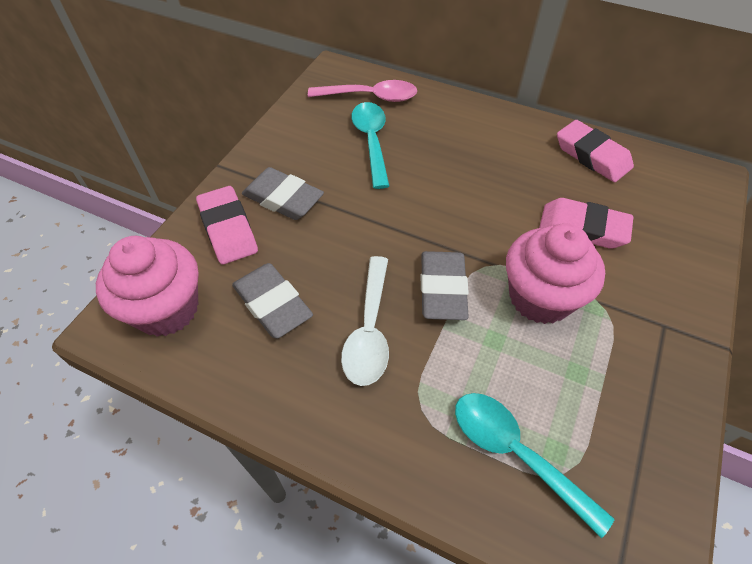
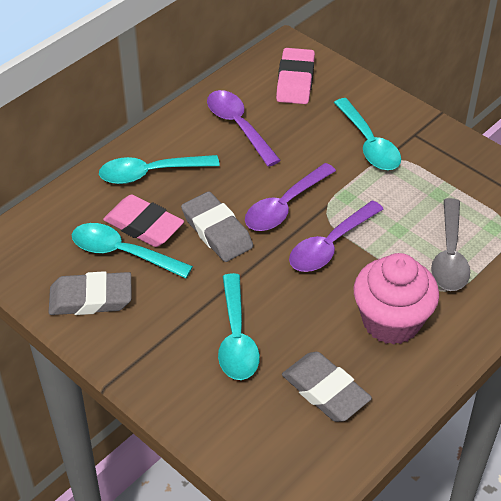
grey spoon: 0 -> 1
pink cupcake: 2 -> 1
pink eraser: 3 -> 2
pink spoon: 1 -> 0
purple spoon: 0 -> 3
turquoise spoon: 2 -> 4
white spoon: 1 -> 0

